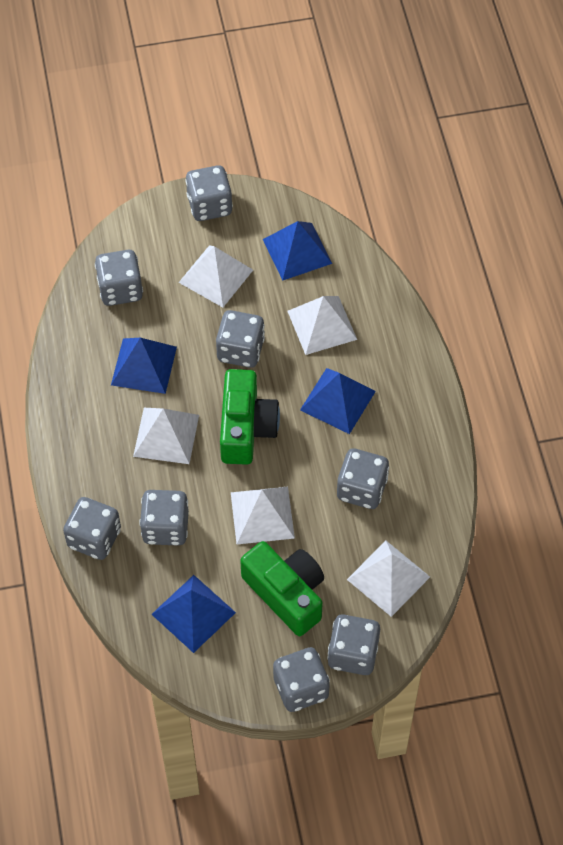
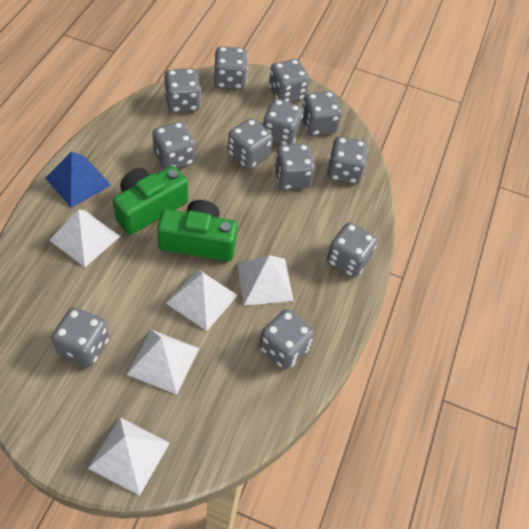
blue pyramid: 4 -> 1
grey dice: 8 -> 12

